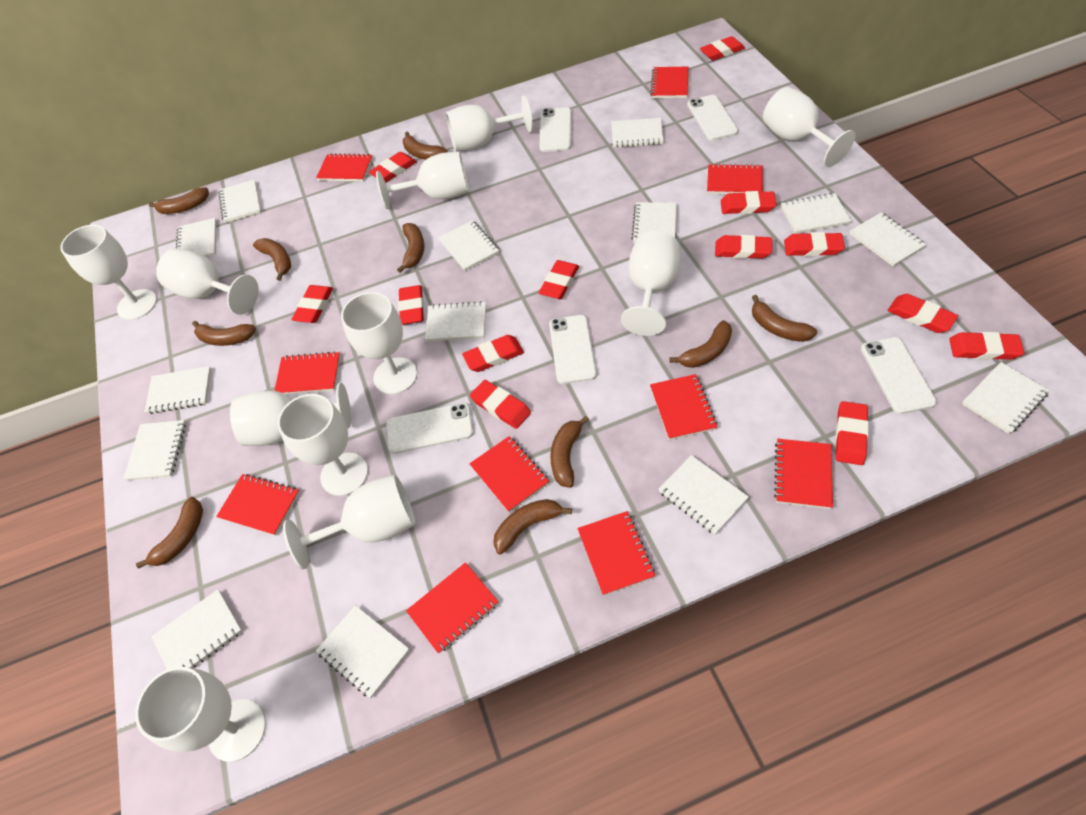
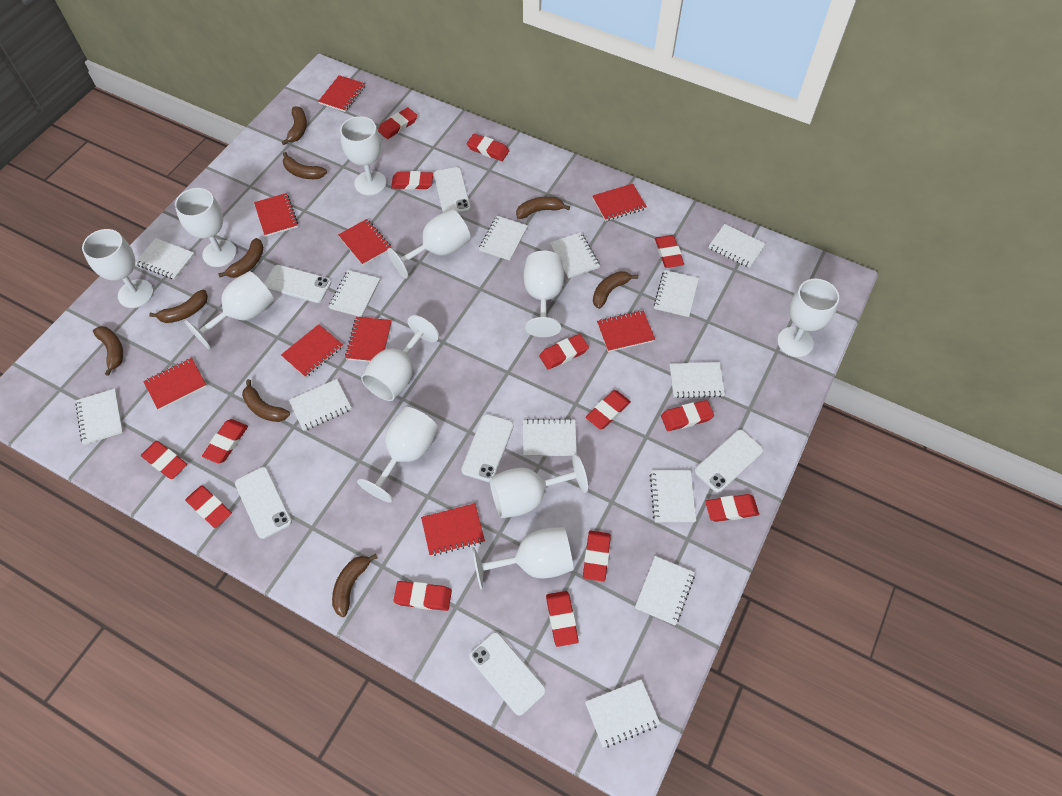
brown banana: 10 -> 9
red eraser: 13 -> 14
red notebook: 10 -> 9
white notebook: 14 -> 13
white phone: 5 -> 6

